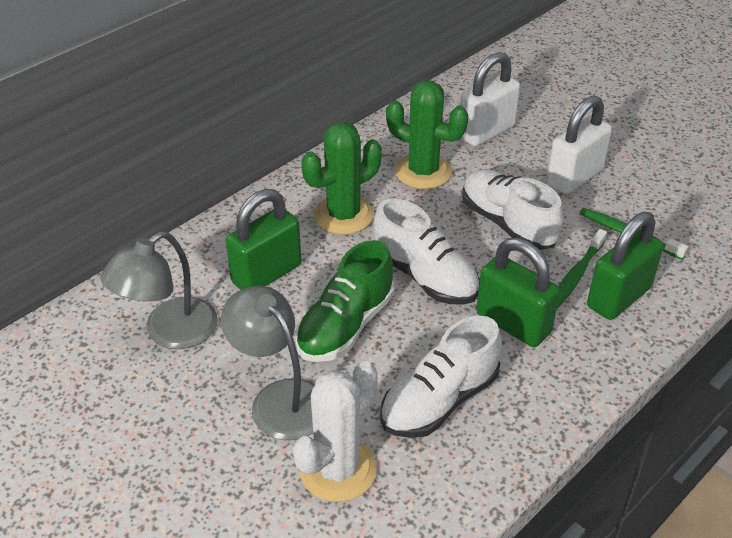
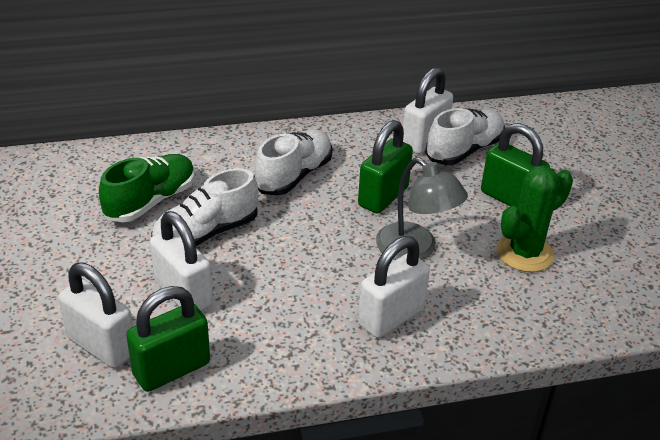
green cactus: 2 -> 1
green toothbrush: 2 -> 0
grey lamp: 2 -> 1
white cactus: 1 -> 0
white padlock: 2 -> 4

